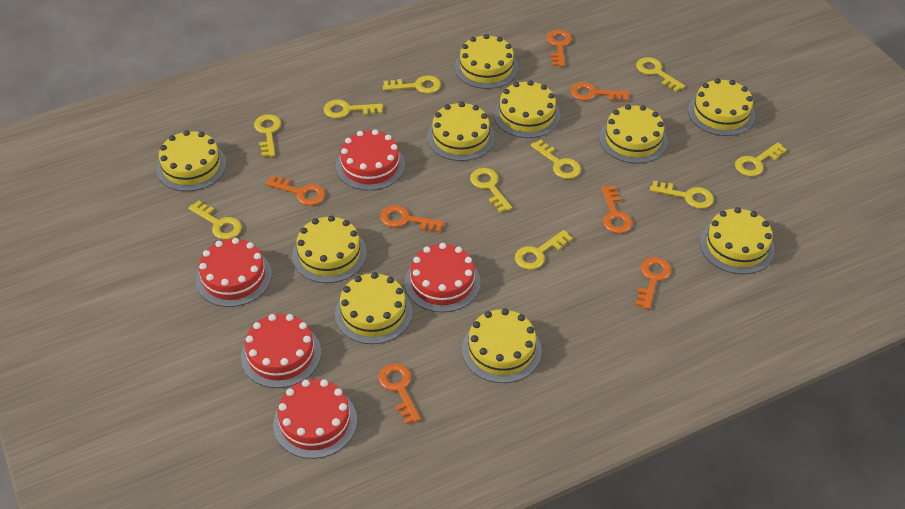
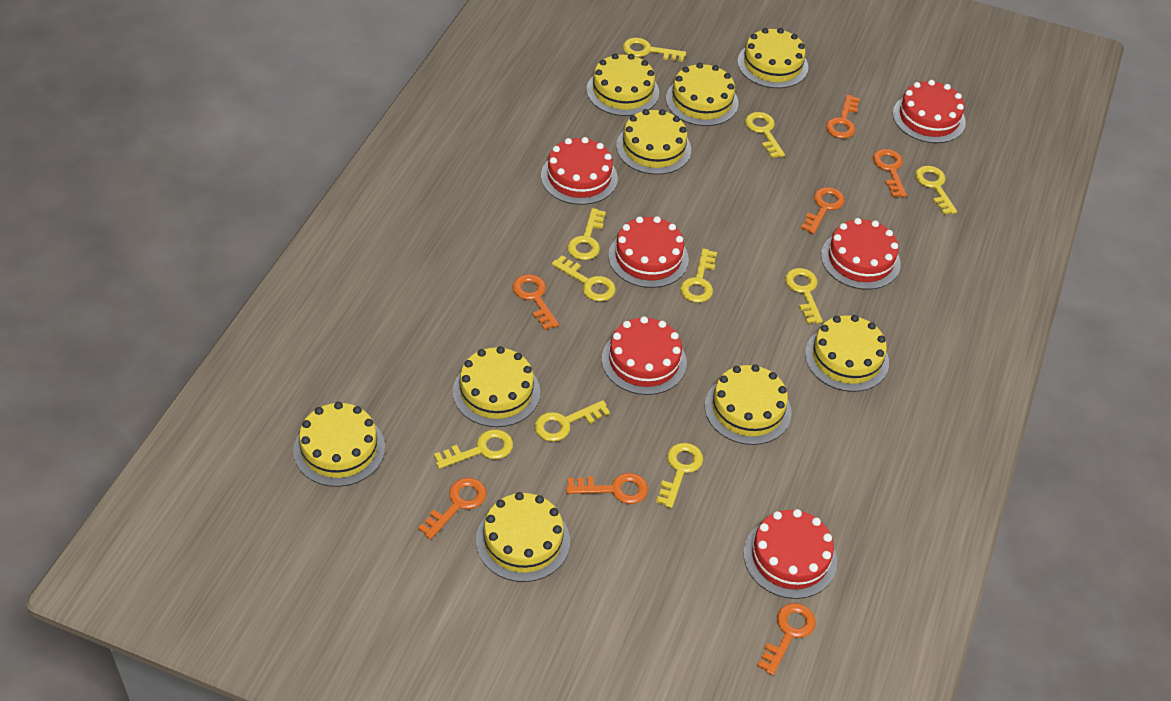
red cake: 5 -> 6
yellow cake: 10 -> 9

